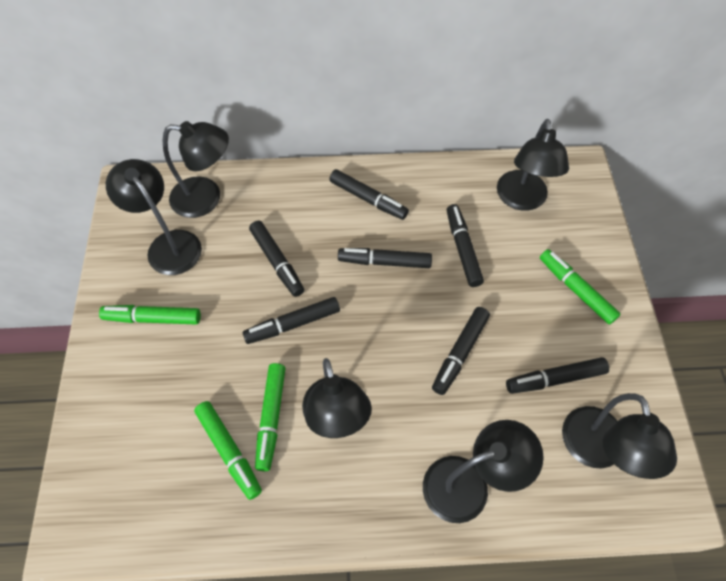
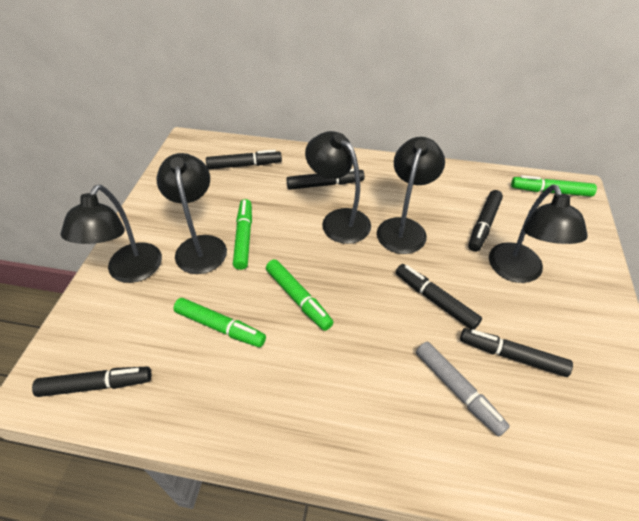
black lamp: 6 -> 5
black marker: 7 -> 6
grey marker: 0 -> 1

